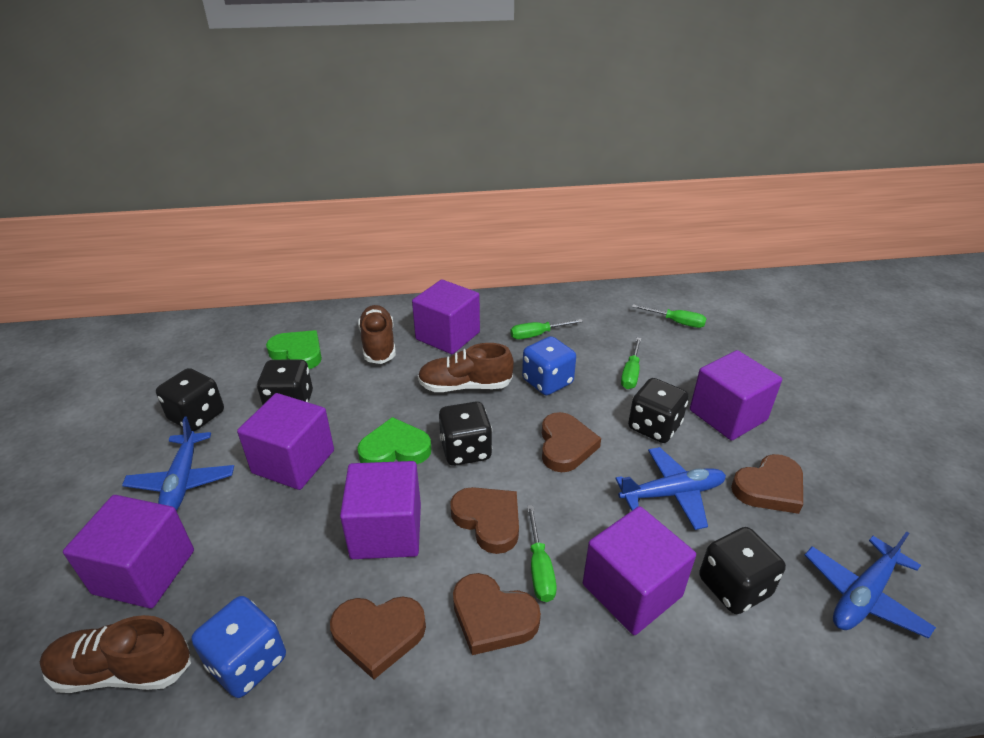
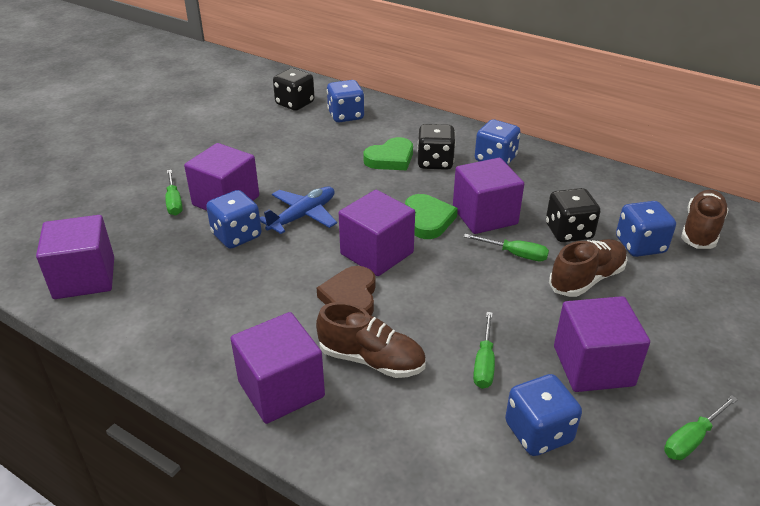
black dice: 5 -> 3
blue dice: 2 -> 5
blue plane: 3 -> 1
brown heart: 5 -> 1

